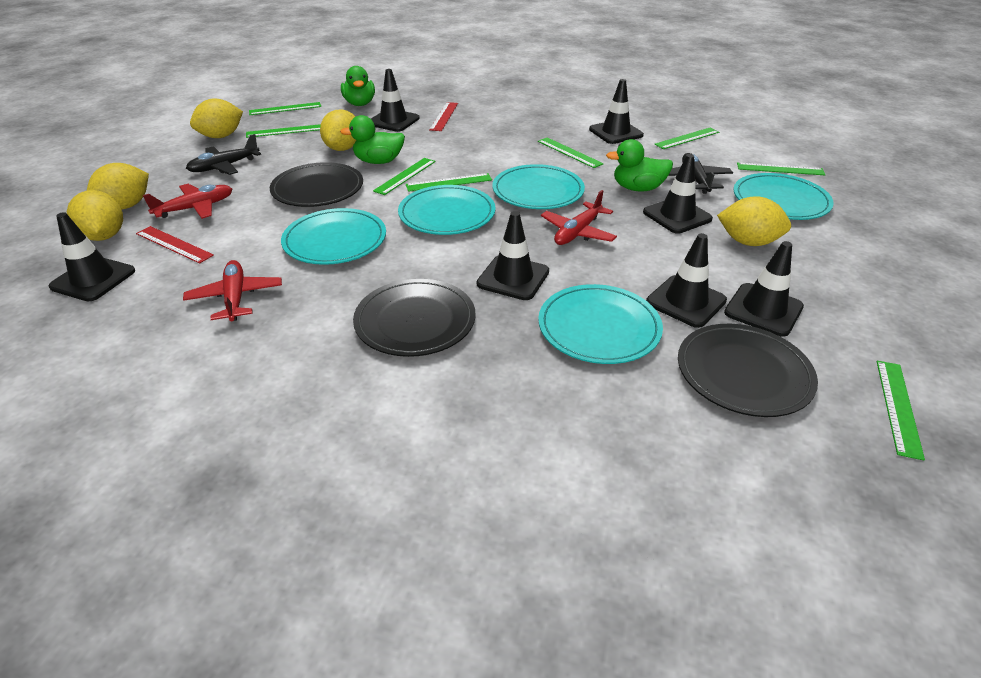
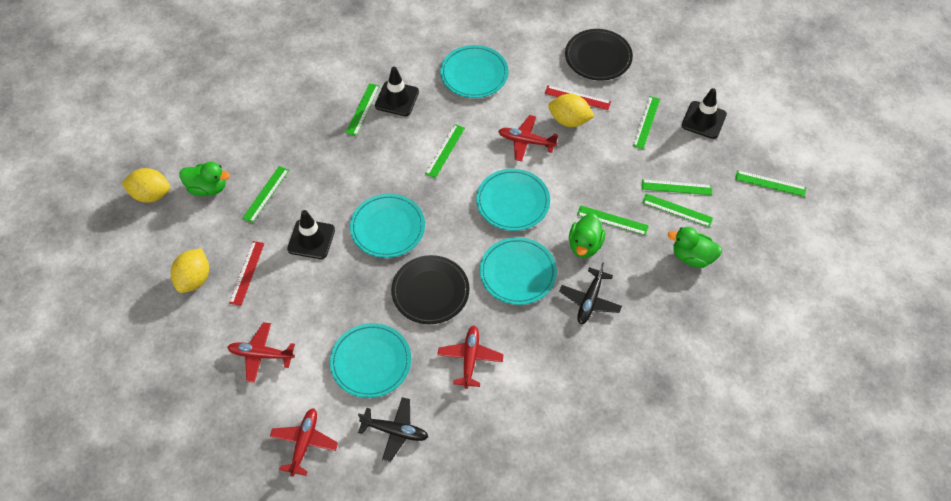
black plate: 3 -> 2
black traffic cone: 7 -> 3
red plane: 3 -> 4
yellow lemon: 5 -> 3

